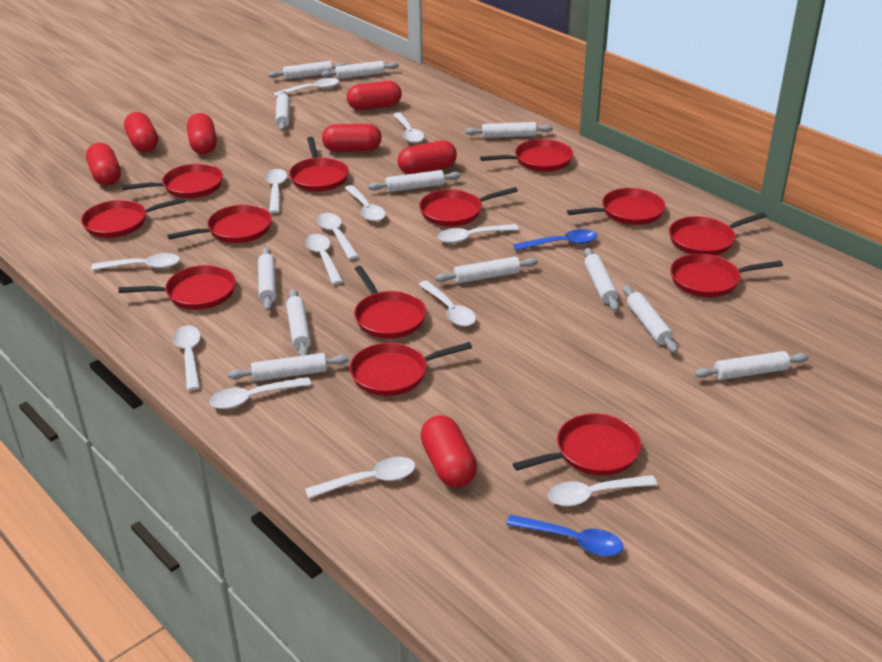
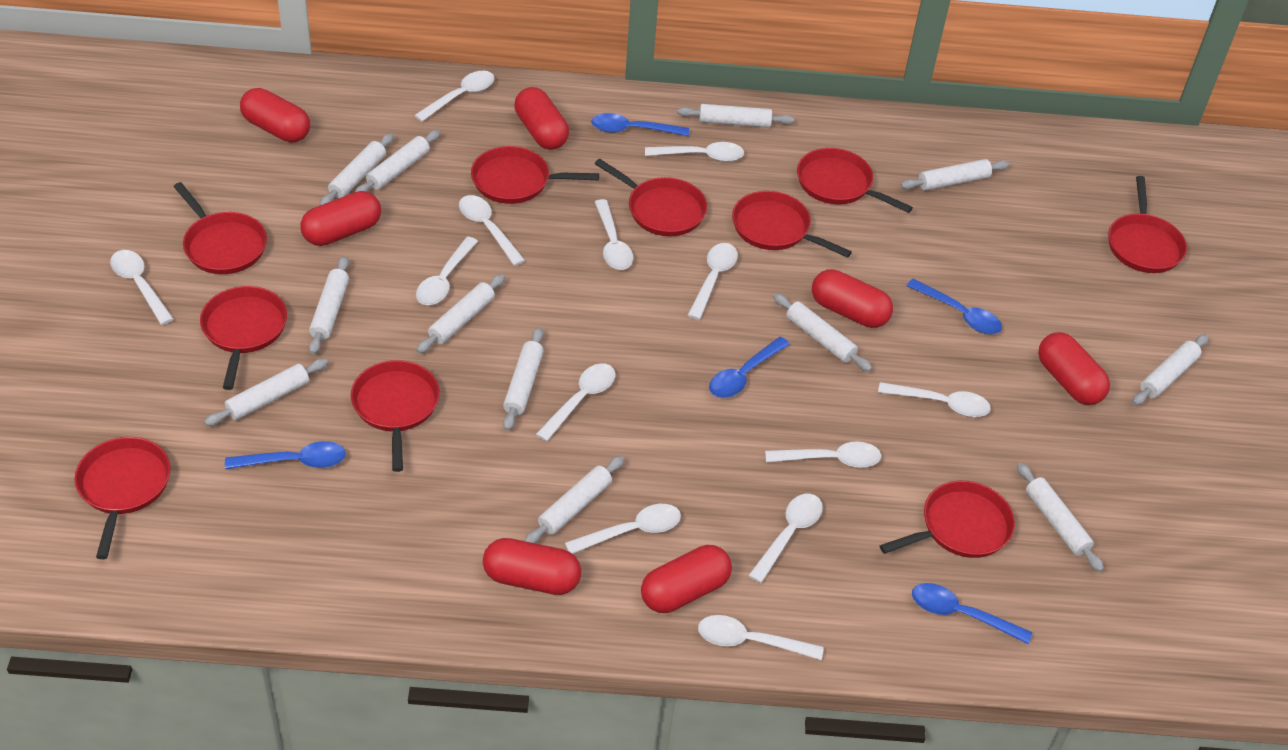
blue spoon: 2 -> 5
red pan: 13 -> 10

